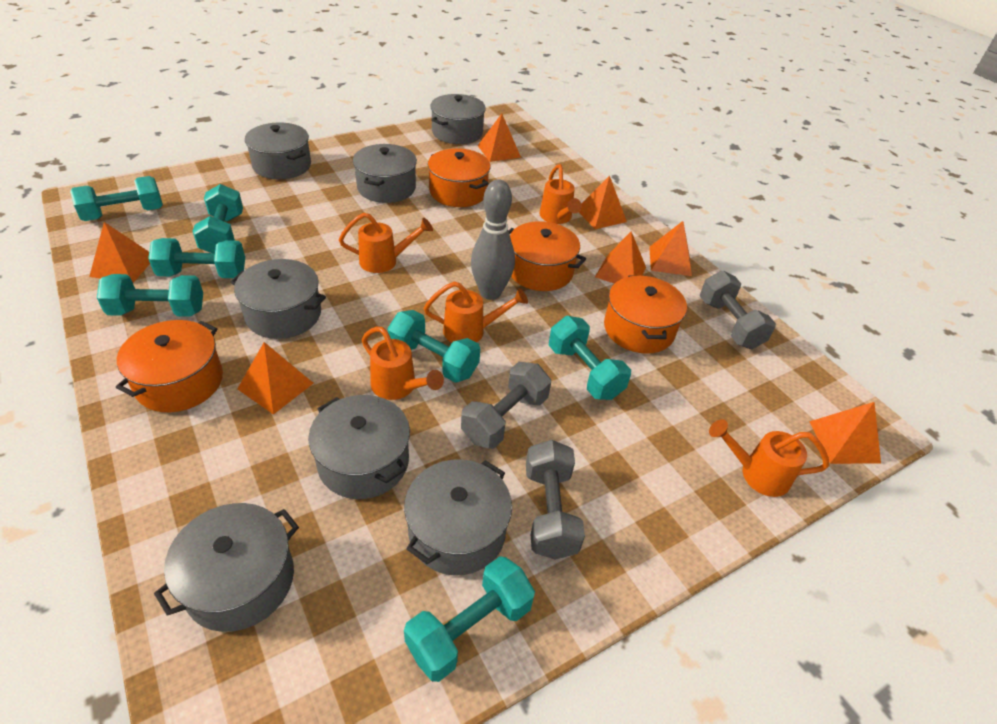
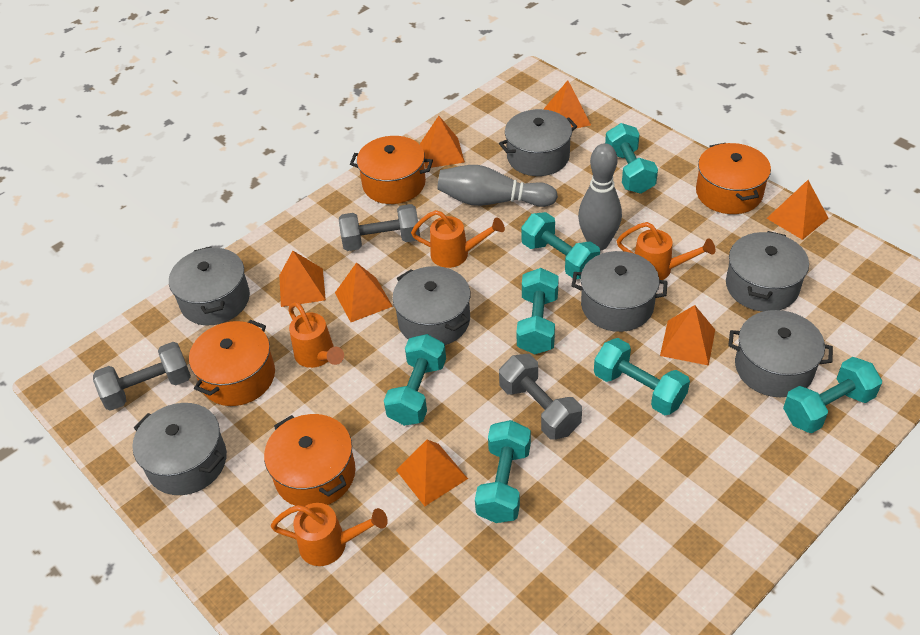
grey bowling pin: 1 -> 2
orange watering can: 5 -> 4

